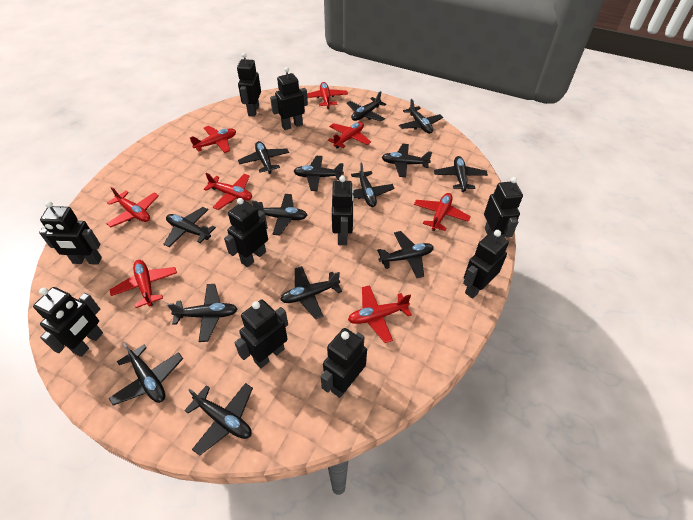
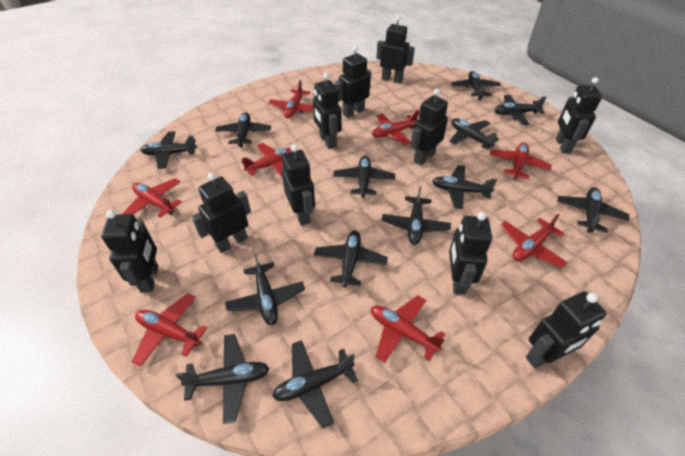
black plane: 14 -> 13

